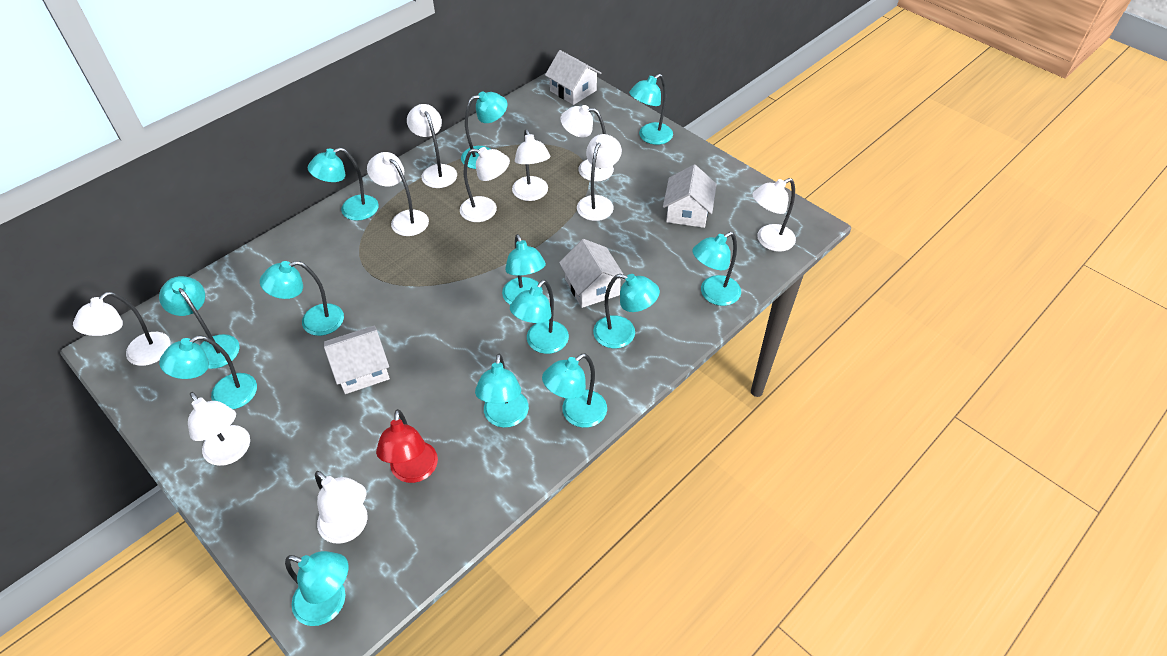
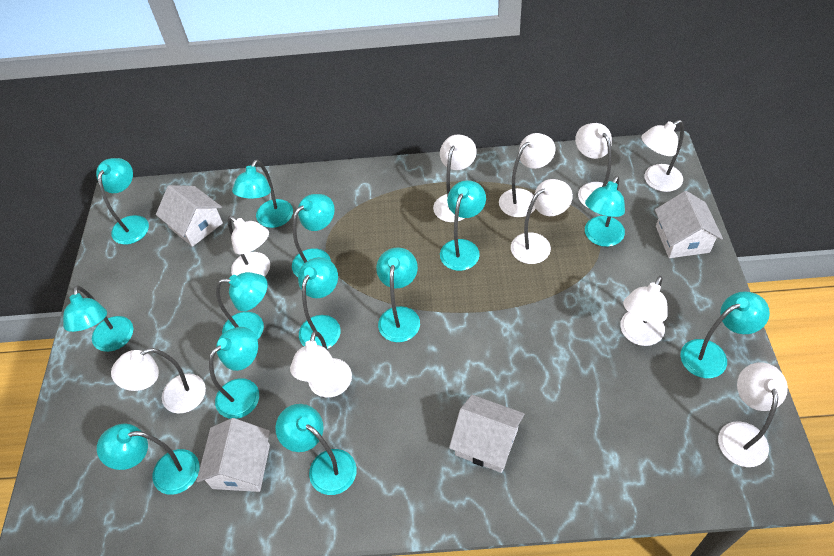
red lamp: 1 -> 0

